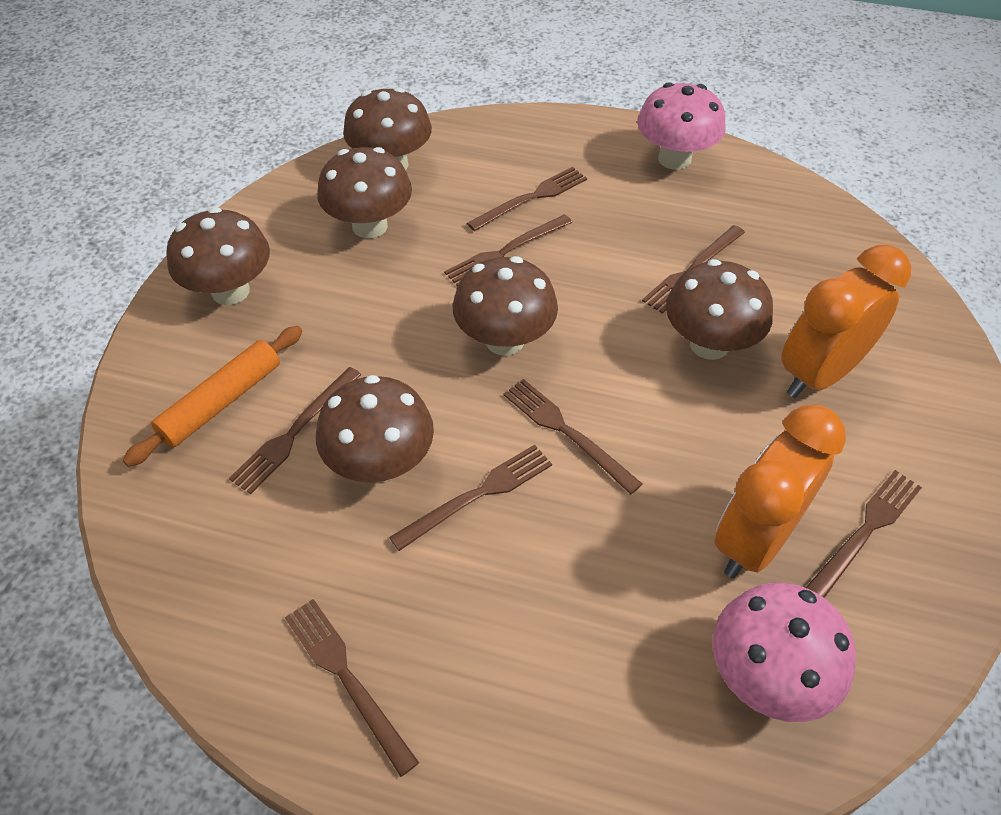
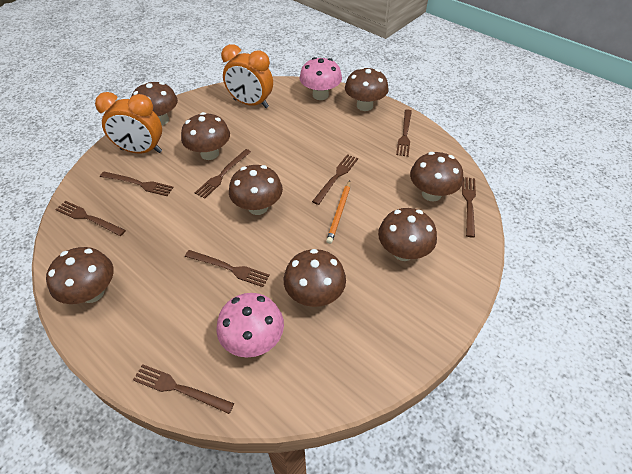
brown mushroom: 6 -> 8
orange pencil: 0 -> 1
orange rolling pin: 1 -> 0

